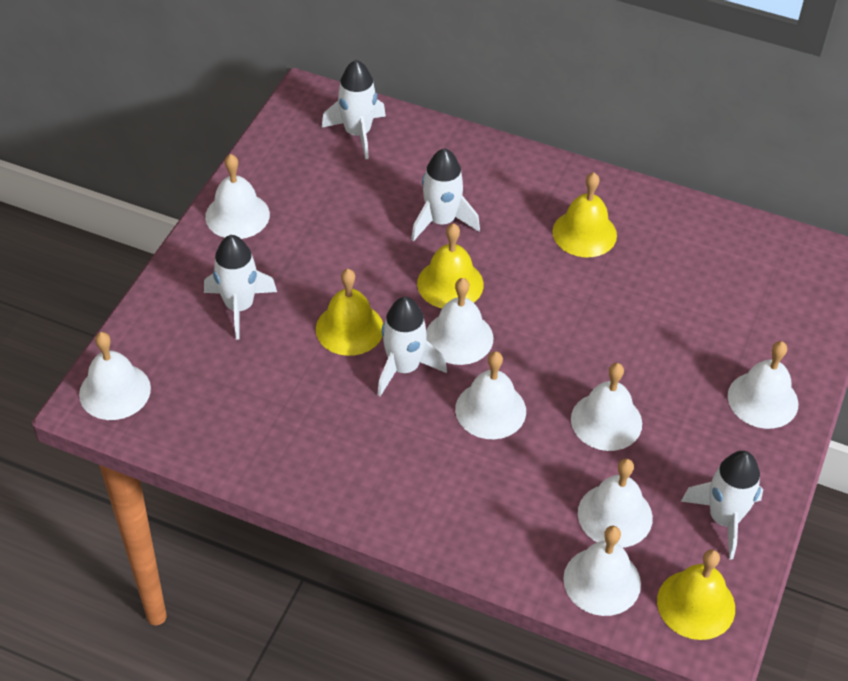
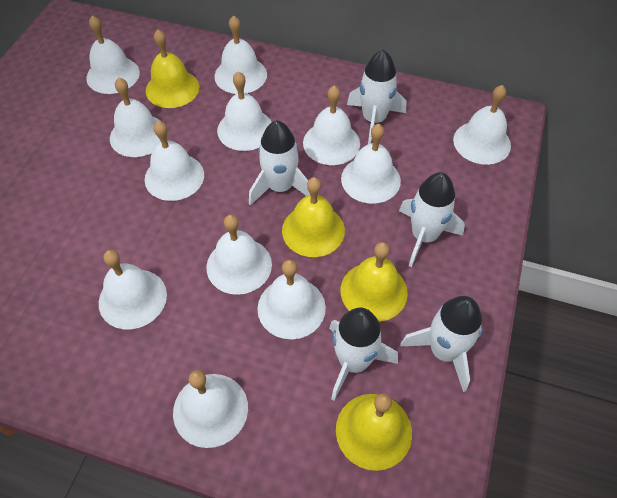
white bell: 8 -> 12

